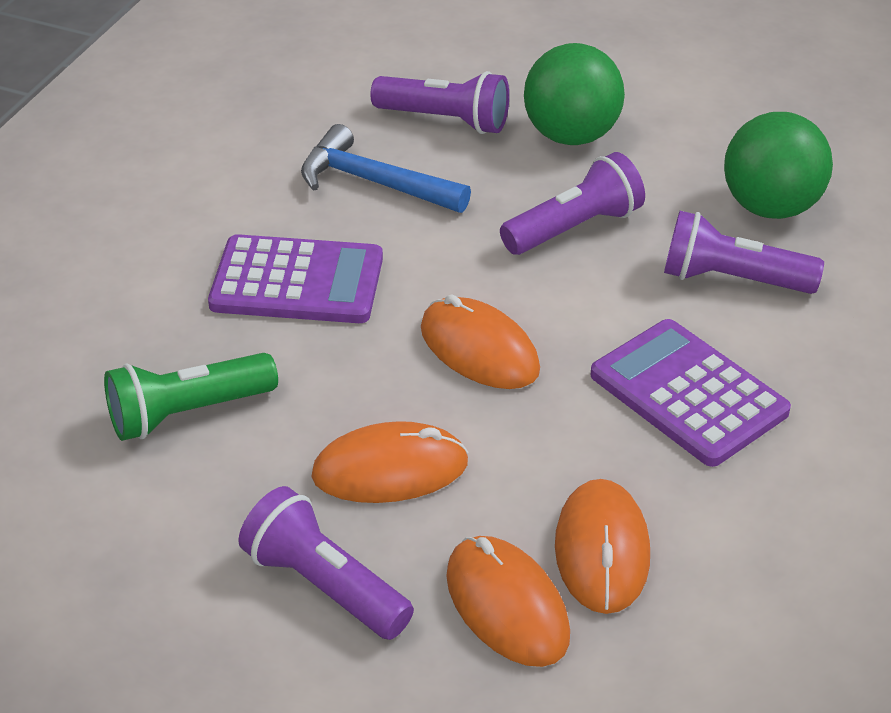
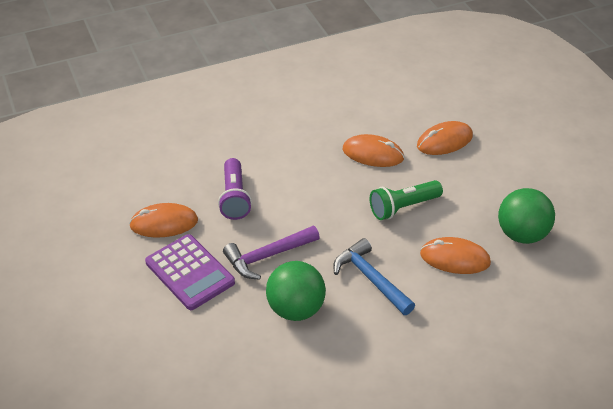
purple calculator: 2 -> 1
purple flashlight: 4 -> 1
purple hammer: 0 -> 1

